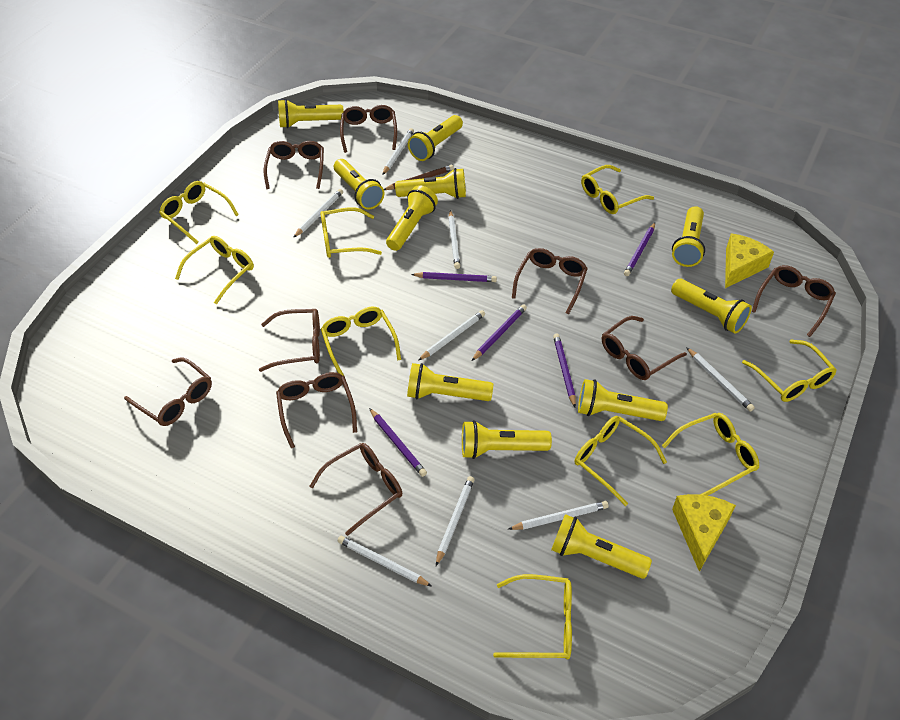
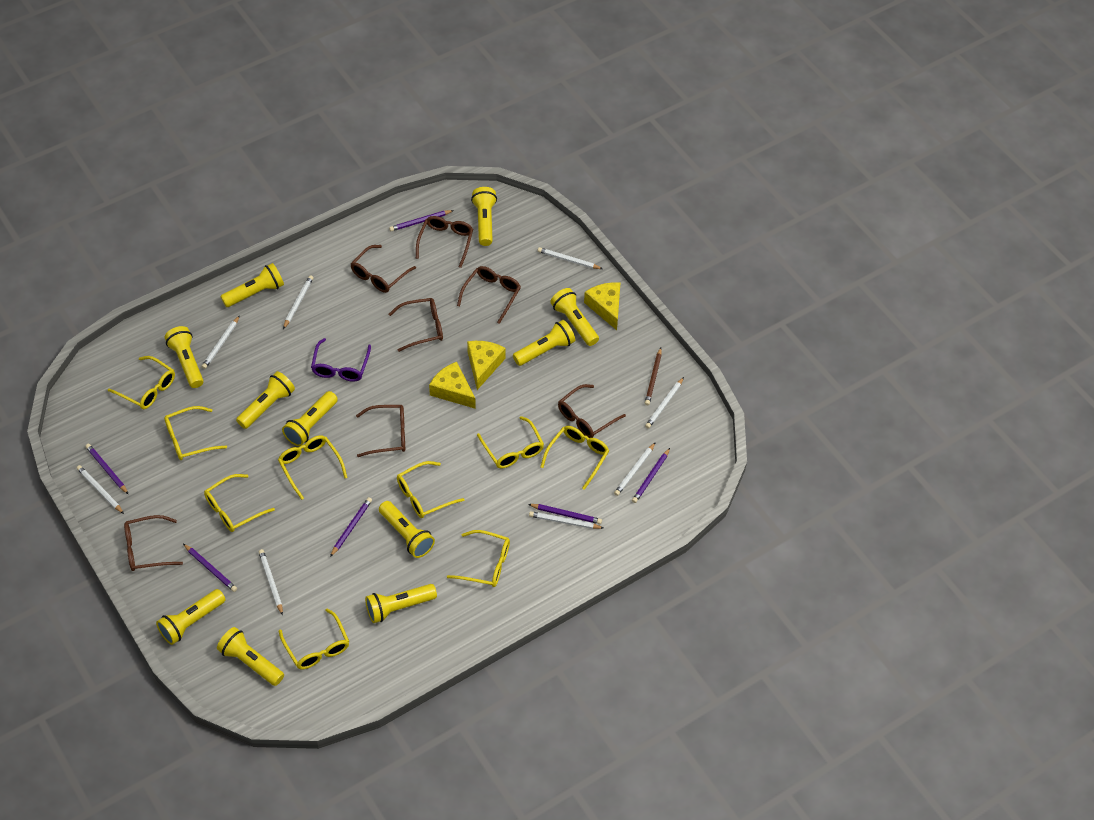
brown glasses: 9 -> 7
purple glasses: 0 -> 1
purple pencil: 5 -> 6
yellow cheese: 2 -> 3

